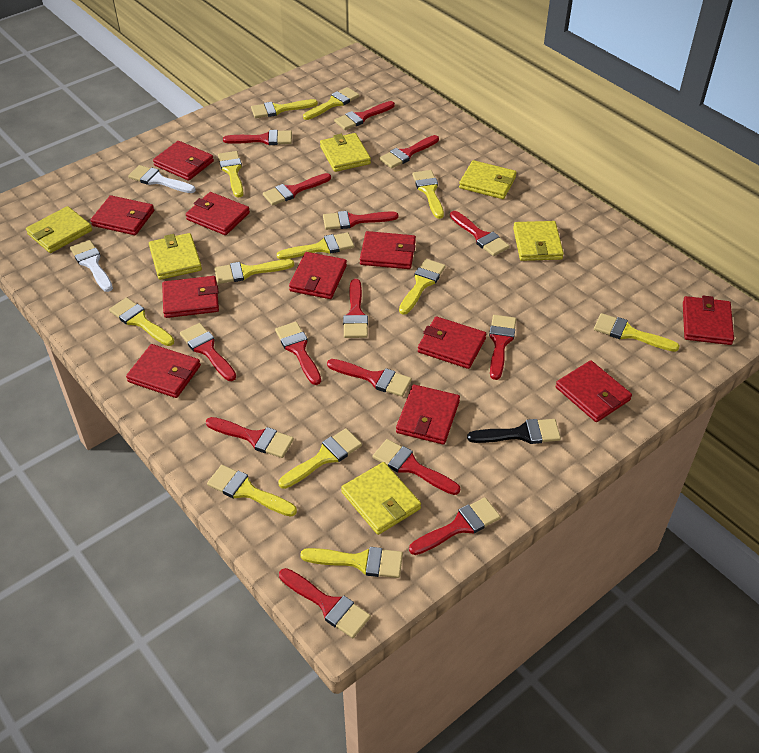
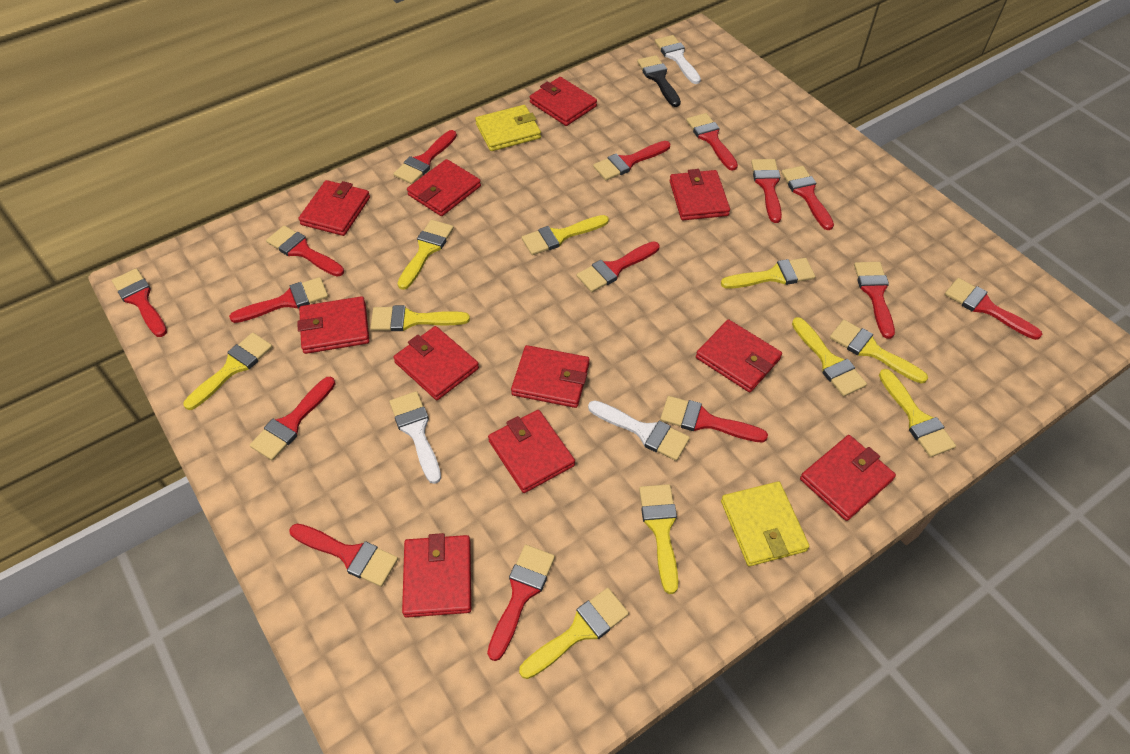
white brush: 2 -> 3
yellow brush: 12 -> 10
yellow wallet: 6 -> 2

